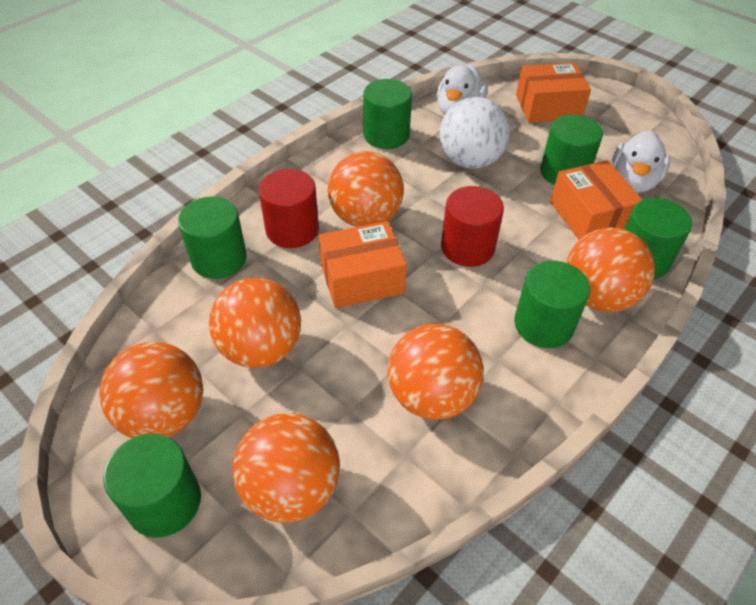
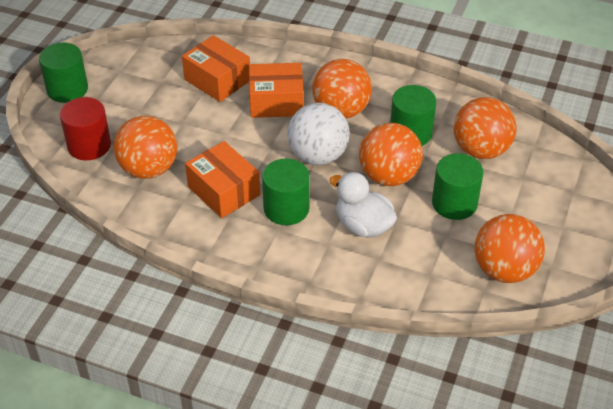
green cylinder: 6 -> 4
orange ball: 6 -> 5
red cylinder: 2 -> 1
white duck: 2 -> 1

